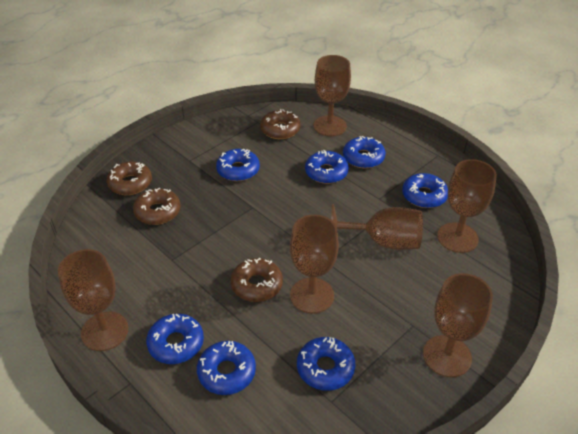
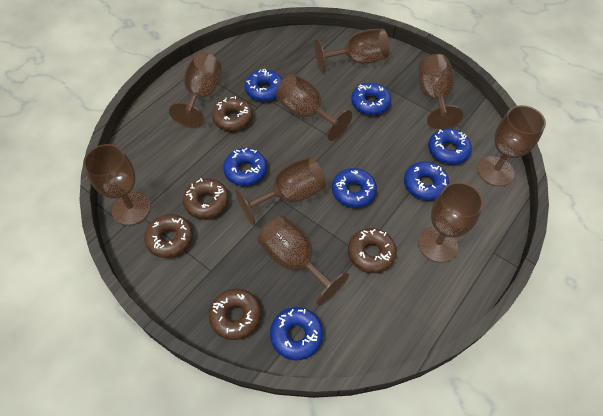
brown donut: 4 -> 5
brown goblet: 6 -> 9

